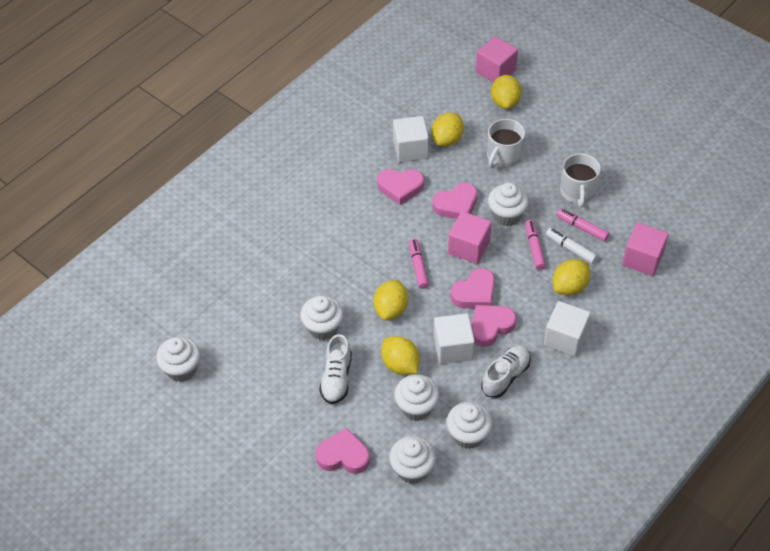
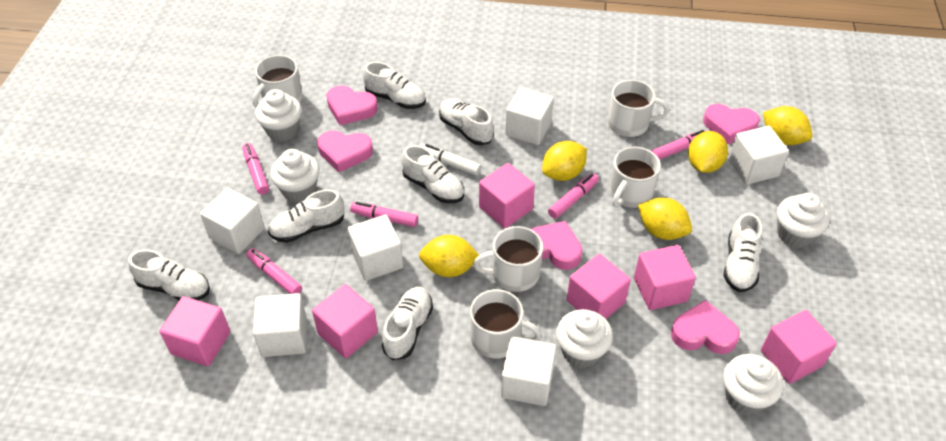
pink cube: 3 -> 6
pink marker: 3 -> 5
white cube: 3 -> 6
white cupcake: 6 -> 5
white mug: 2 -> 5
white shoe: 2 -> 7

